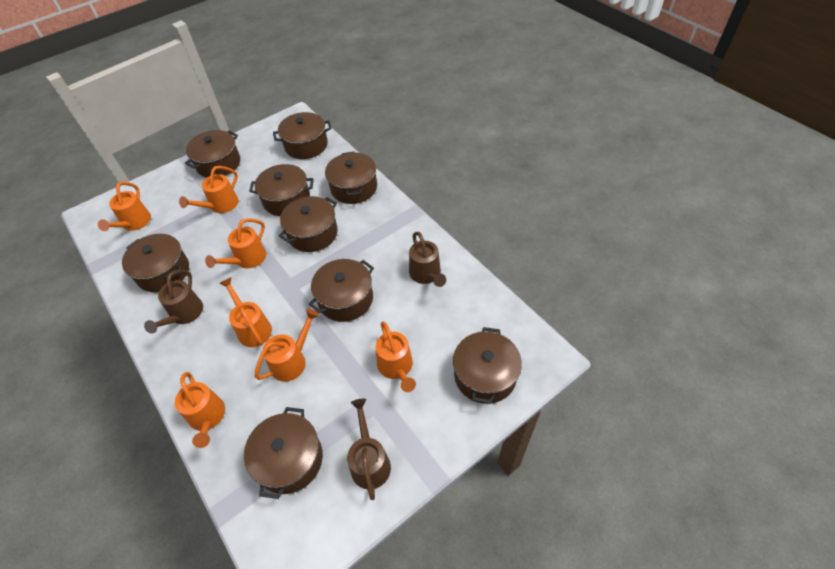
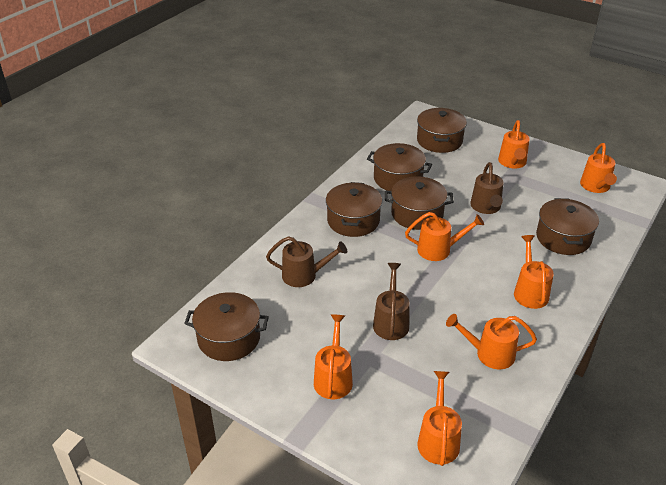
brown pot: 9 -> 6

